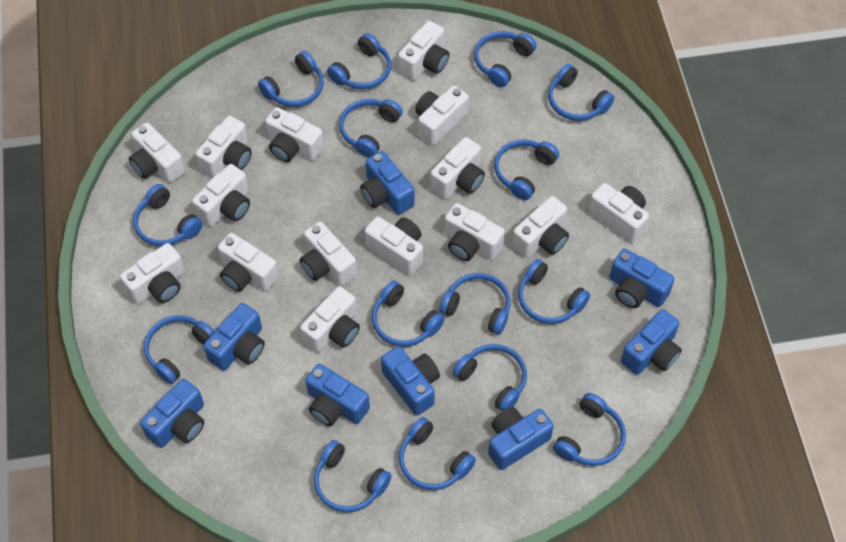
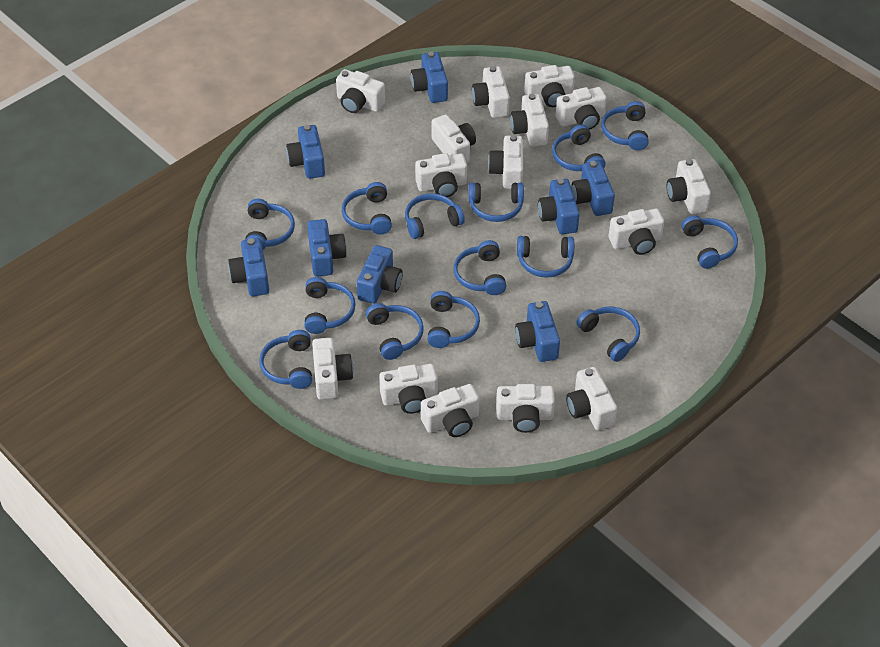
blue headphones: 15 -> 14

